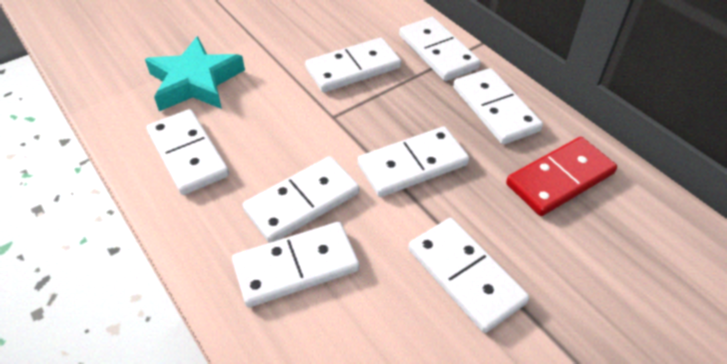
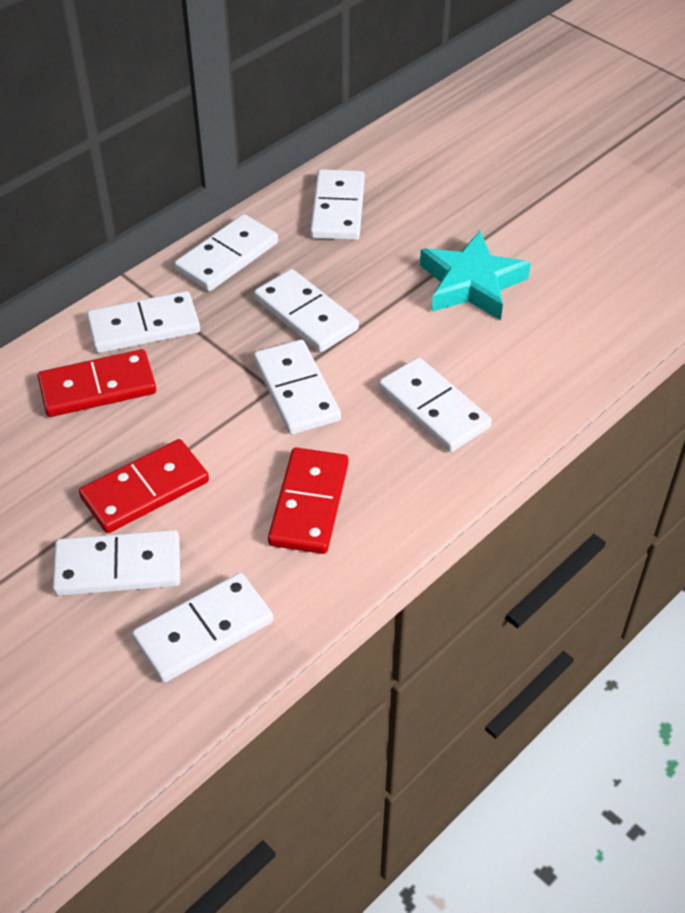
red domino: 1 -> 3

